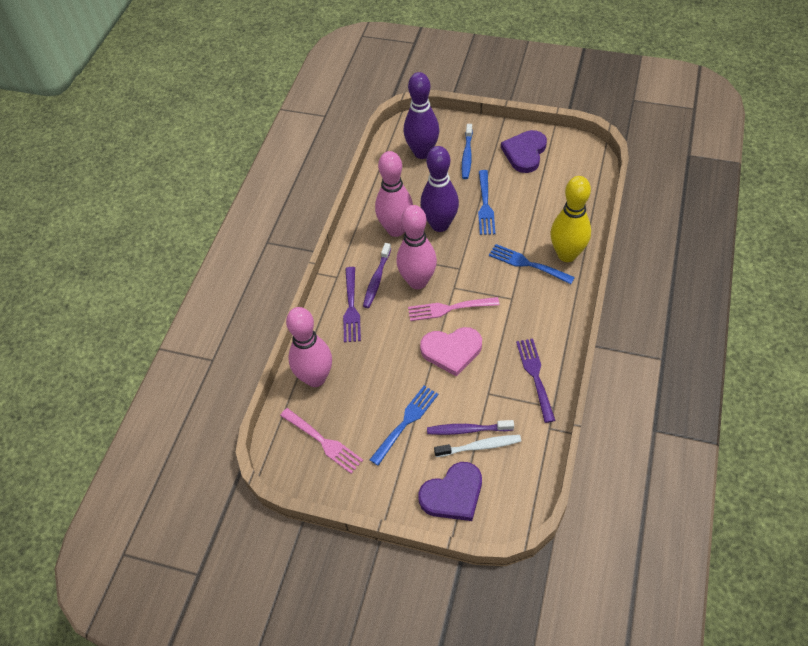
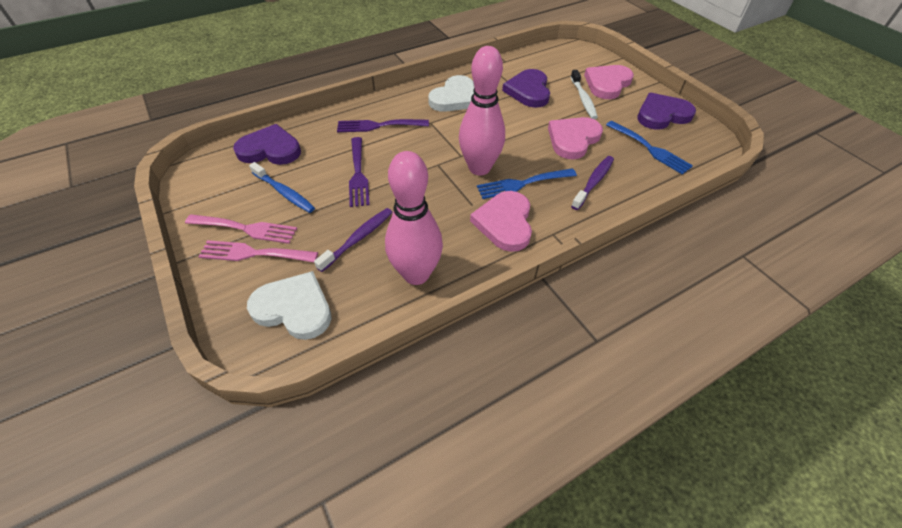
blue fork: 3 -> 2
pink bowling pin: 3 -> 2
pink heart: 1 -> 3
purple bowling pin: 2 -> 0
purple heart: 2 -> 3
white heart: 0 -> 2
yellow bowling pin: 1 -> 0

